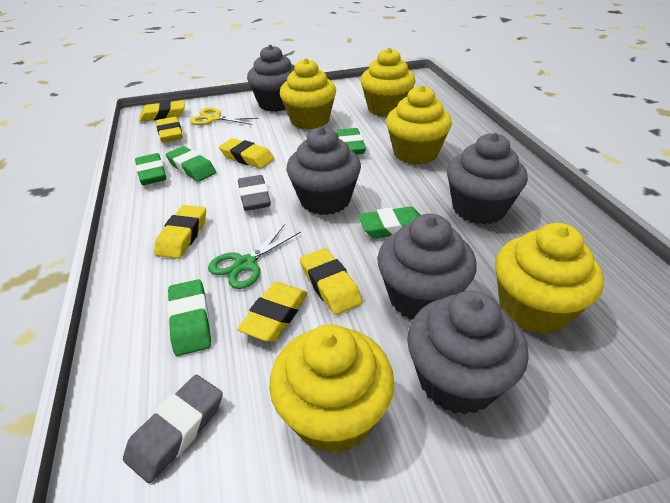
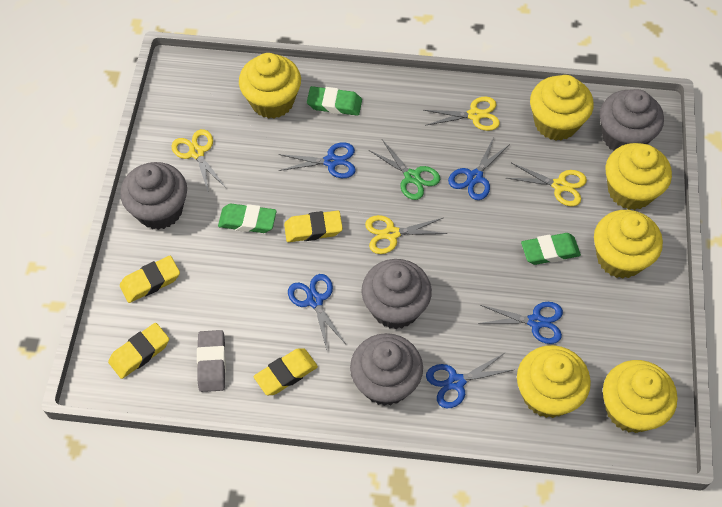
blue scissors: 0 -> 5
green eraser: 5 -> 3
grey cupcake: 5 -> 4
grey eraser: 2 -> 1
yellow cupcake: 5 -> 6
yellow eraser: 6 -> 4
yellow scissors: 1 -> 4

